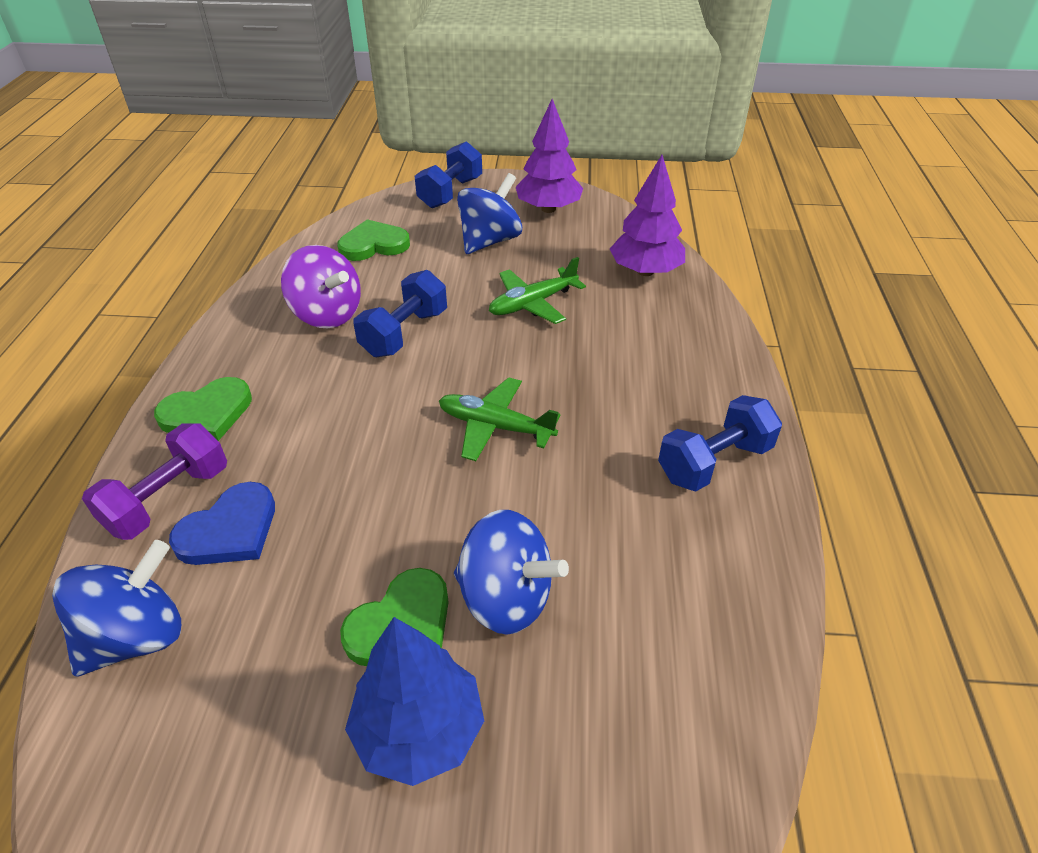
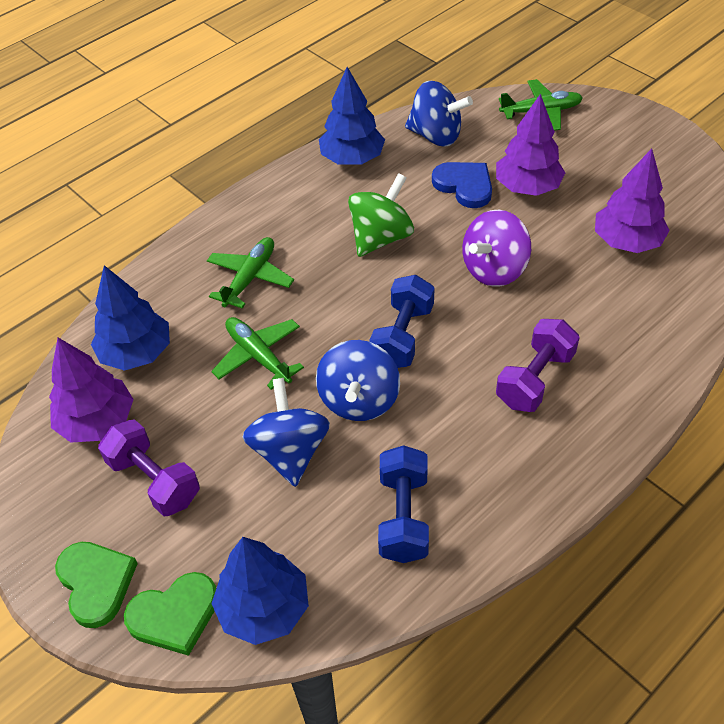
blue dumbbell: 3 -> 2
blue tree: 1 -> 3
green heart: 3 -> 2
green plane: 2 -> 3
green spinning top: 0 -> 1
purple dumbbell: 1 -> 2
purple tree: 2 -> 3

